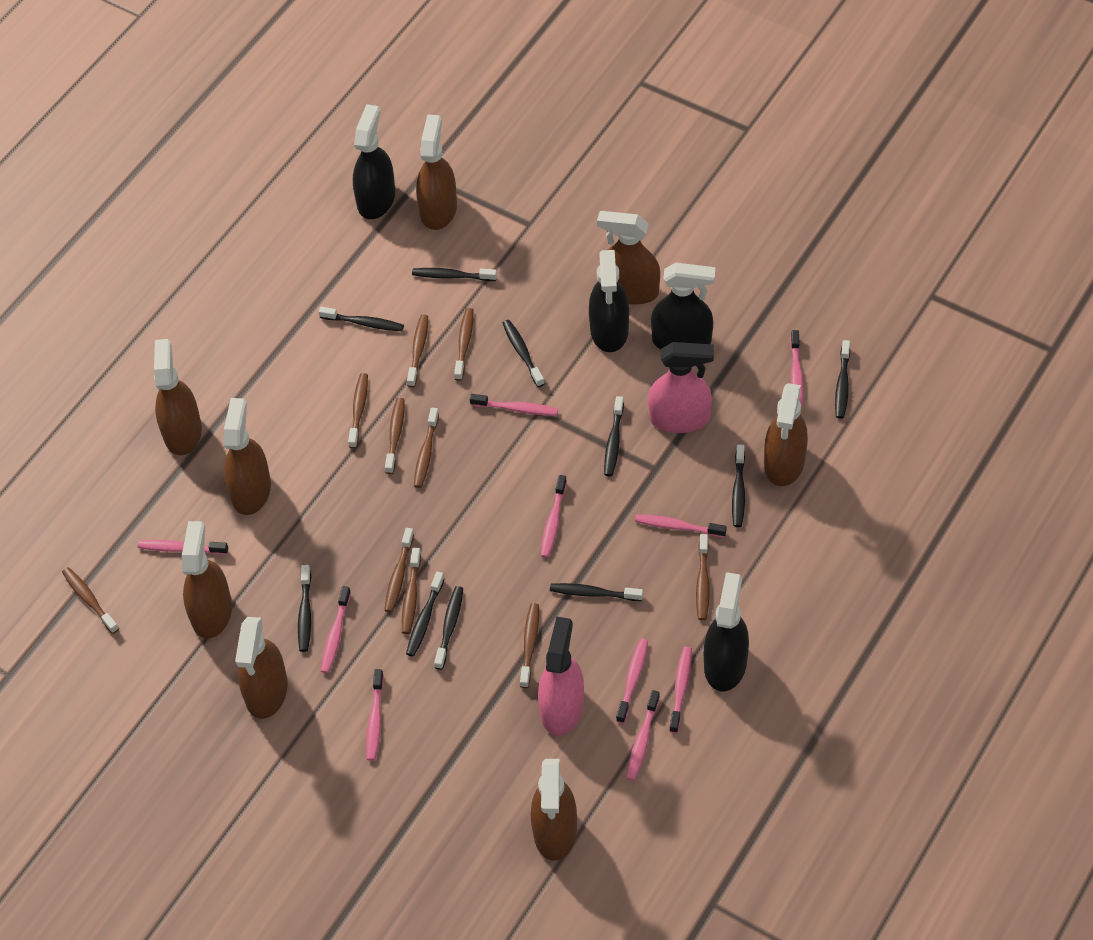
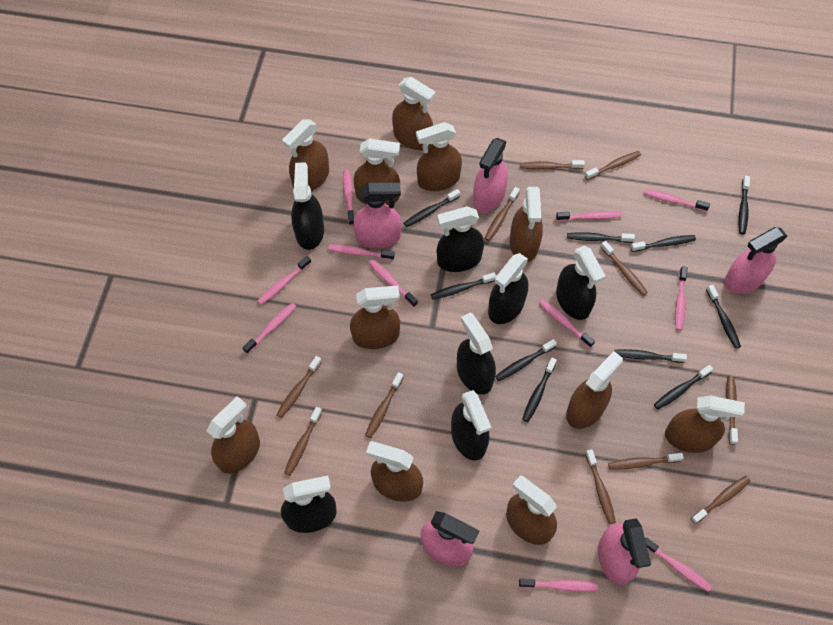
black spray bottle: 4 -> 7
brown spray bottle: 8 -> 11
brown toothbrush: 10 -> 11
pink spray bottle: 2 -> 5
pink toothbrush: 10 -> 11

